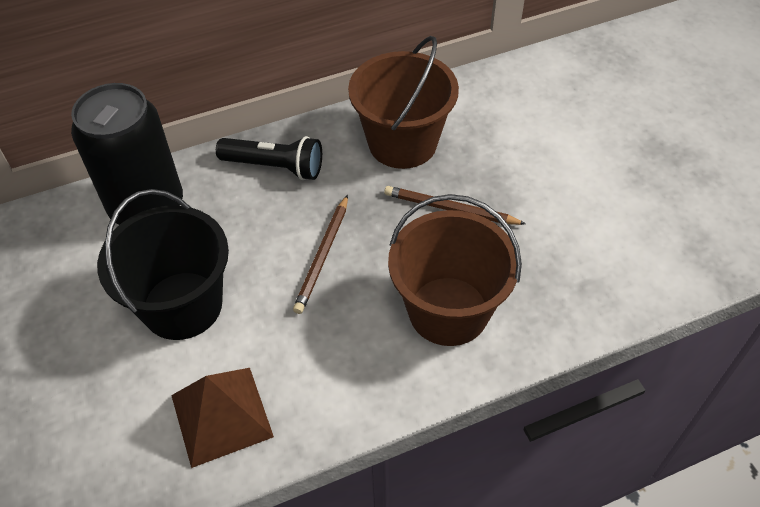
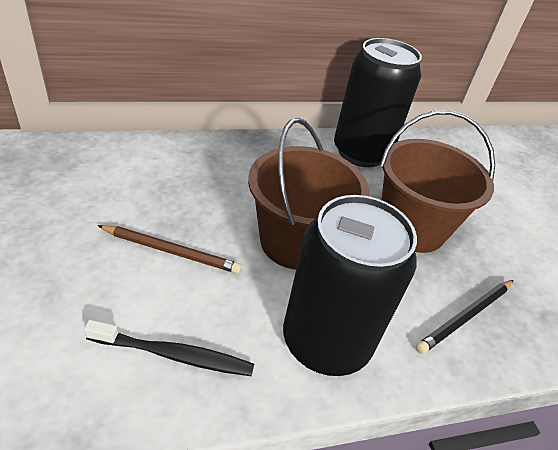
black bucket: 1 -> 0
black can: 1 -> 2
black flashlight: 1 -> 0
black pencil: 0 -> 1
black toothbrush: 0 -> 1
brown pencil: 2 -> 1
brown pyramid: 1 -> 0

